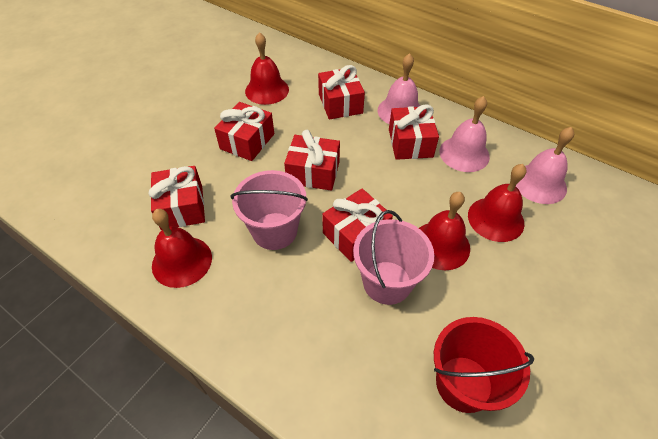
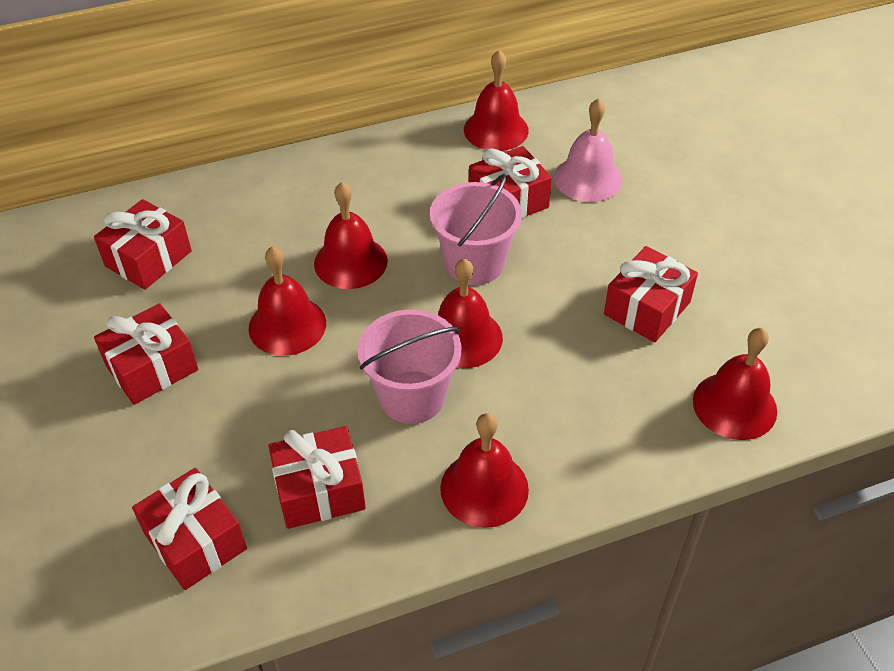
pink bell: 3 -> 1
red bell: 4 -> 6
red bucket: 1 -> 0

